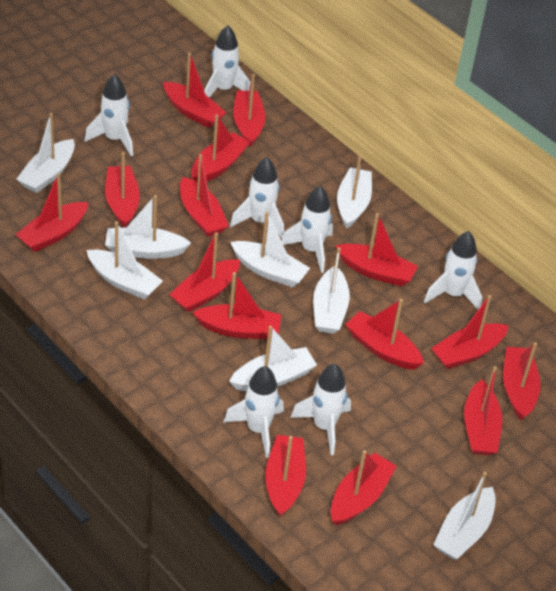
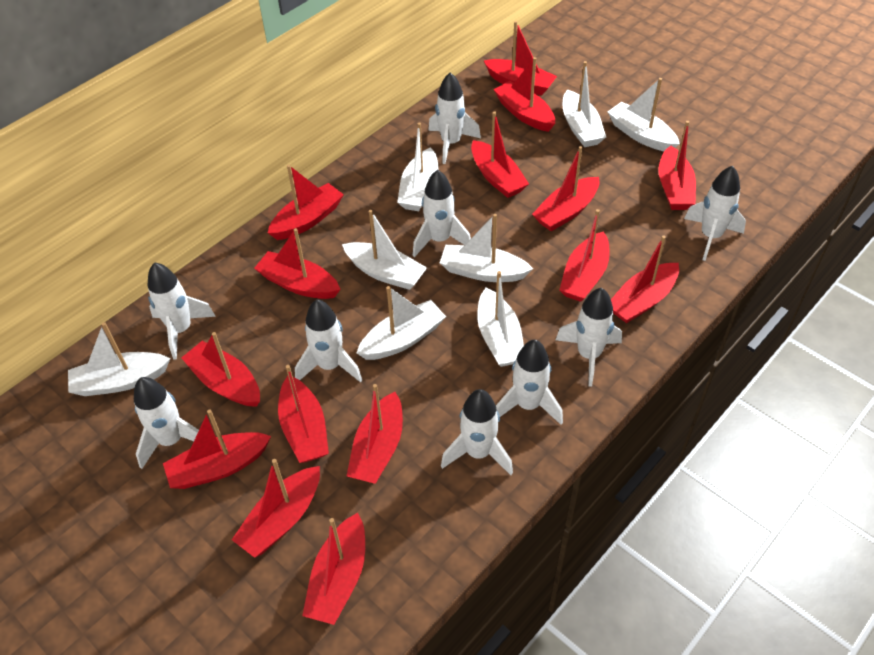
white rocket: 7 -> 9

